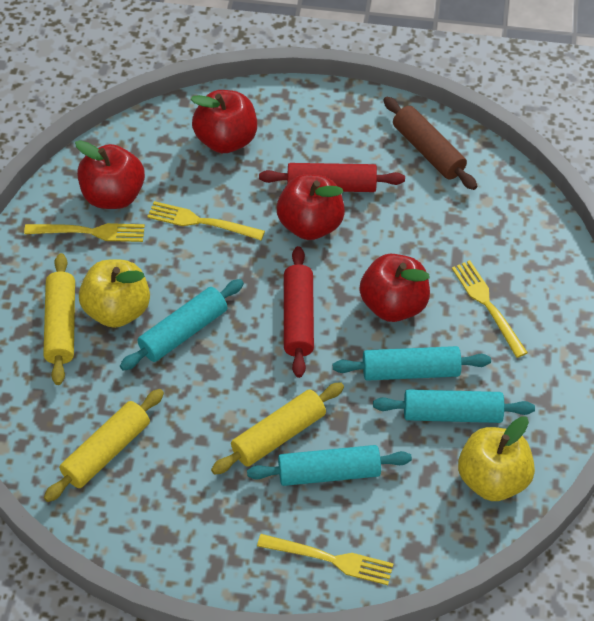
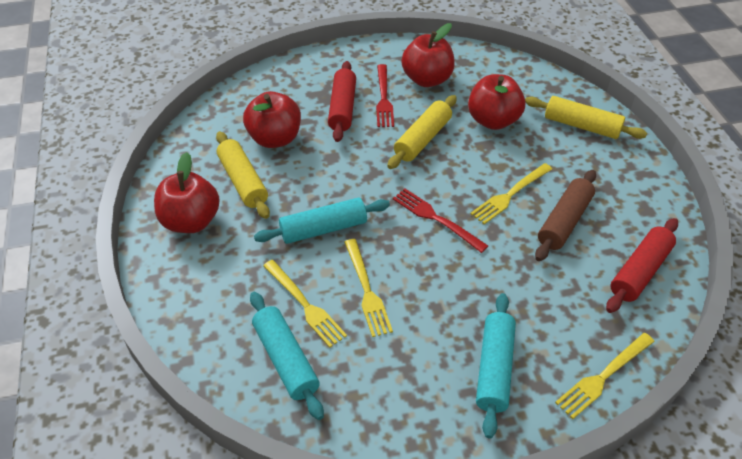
red fork: 0 -> 2
turquoise rolling pin: 4 -> 3
yellow apple: 2 -> 0

